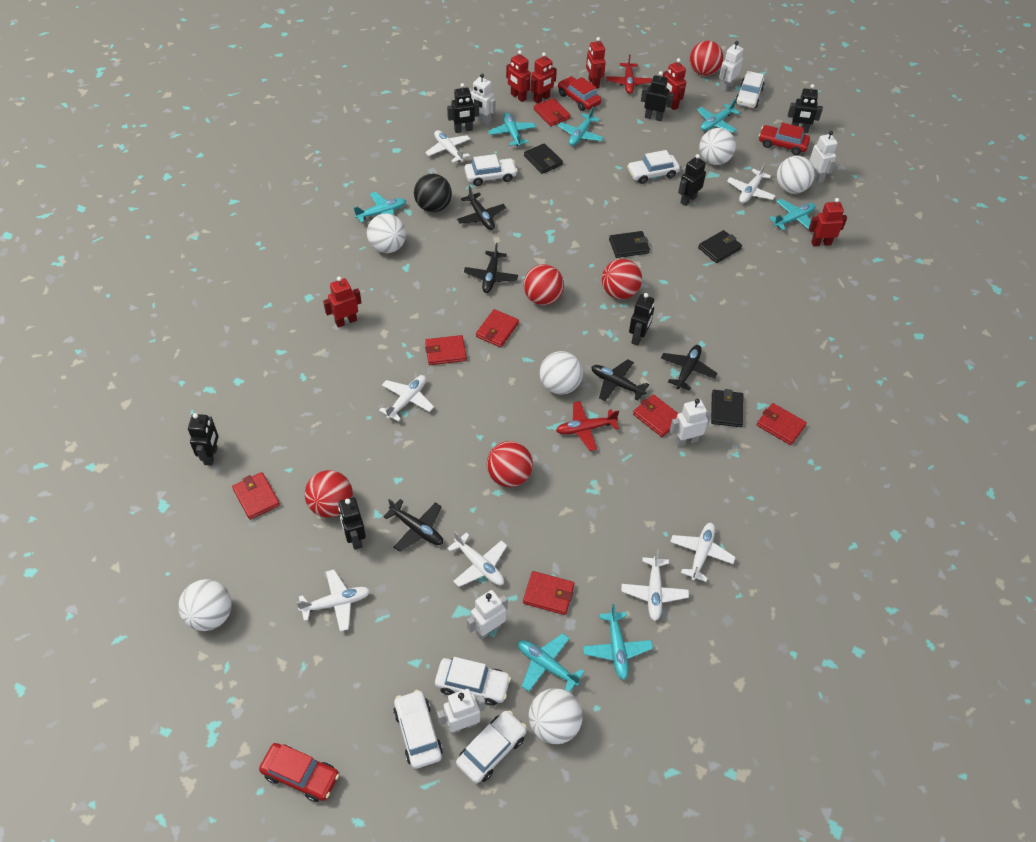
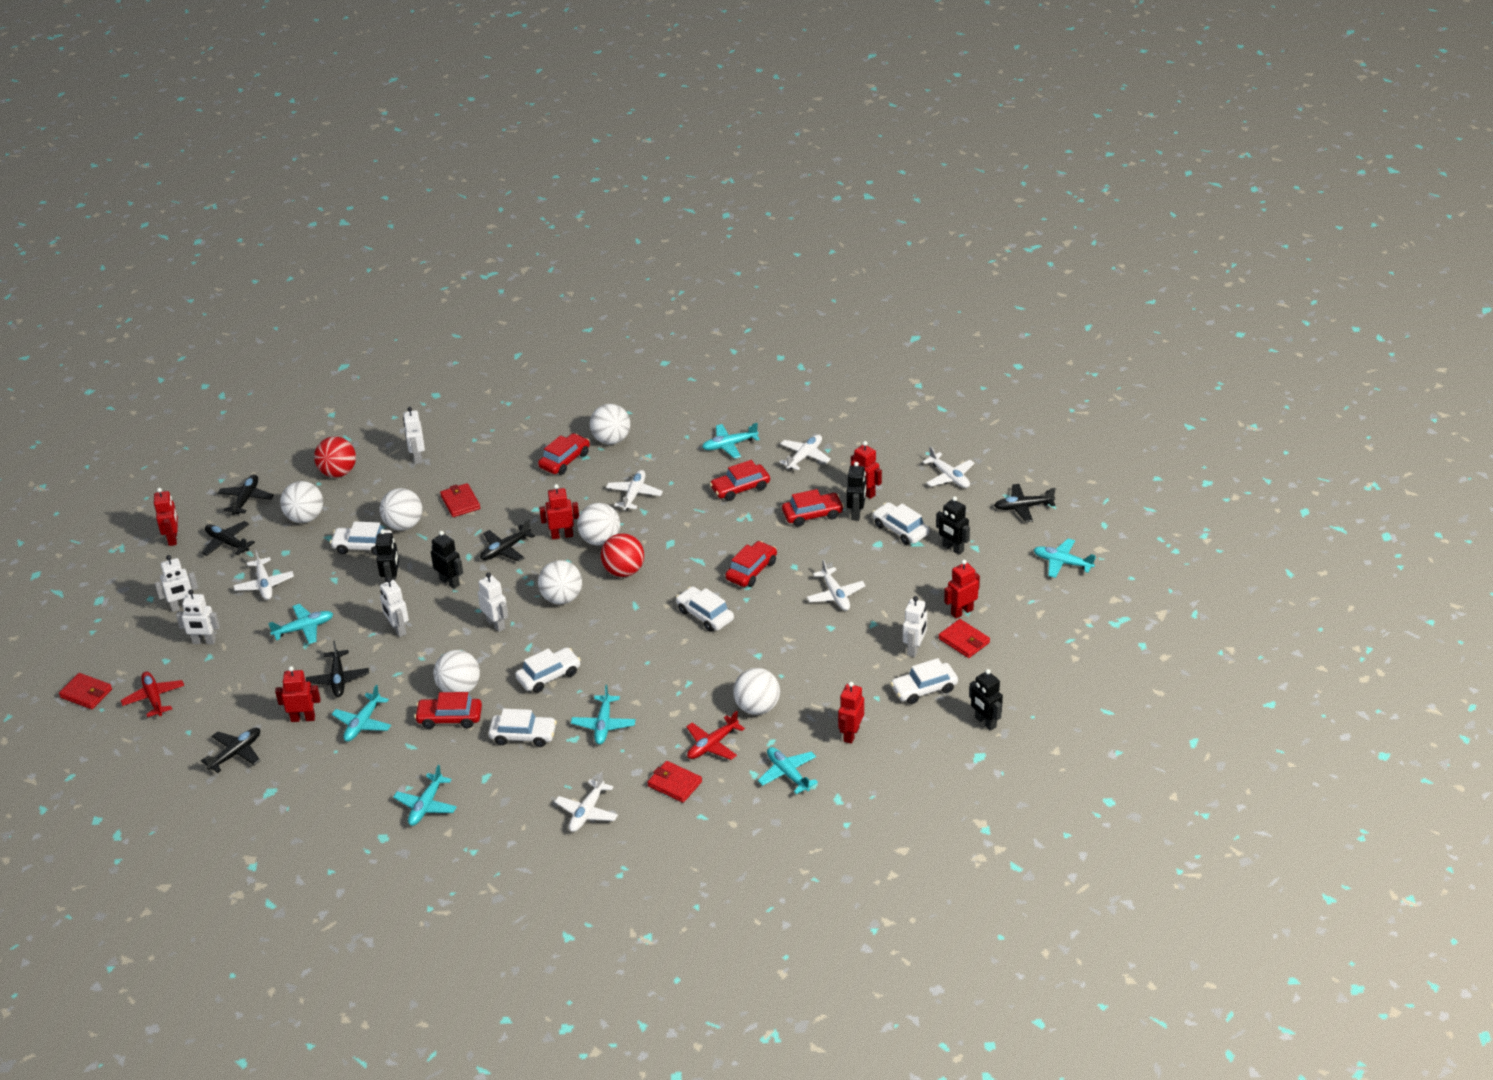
black ball: 1 -> 0
black plane: 5 -> 6
black robot: 7 -> 5
black wallet: 4 -> 0
red ball: 5 -> 2
red car: 3 -> 5
red wallet: 7 -> 4
white ball: 6 -> 7
white plane: 7 -> 6

